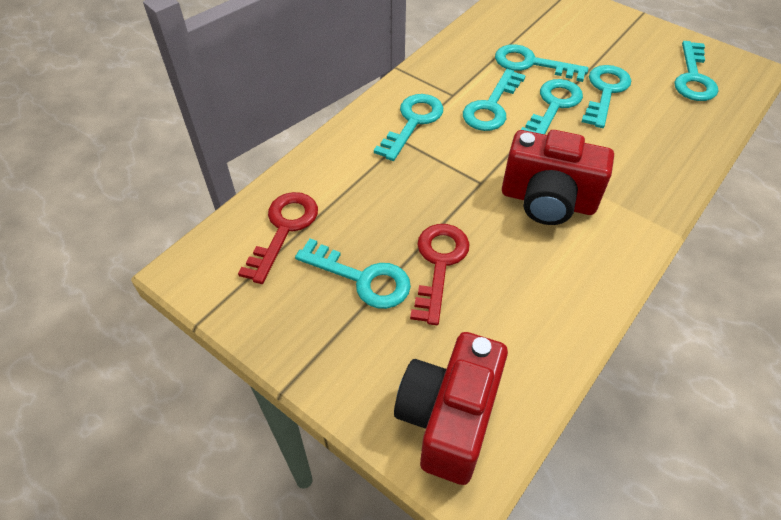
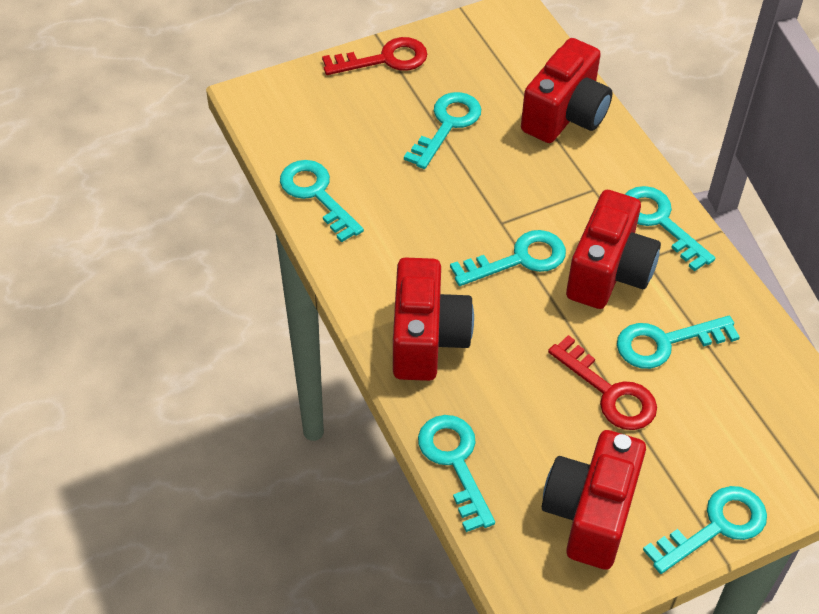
red camera: 2 -> 4

